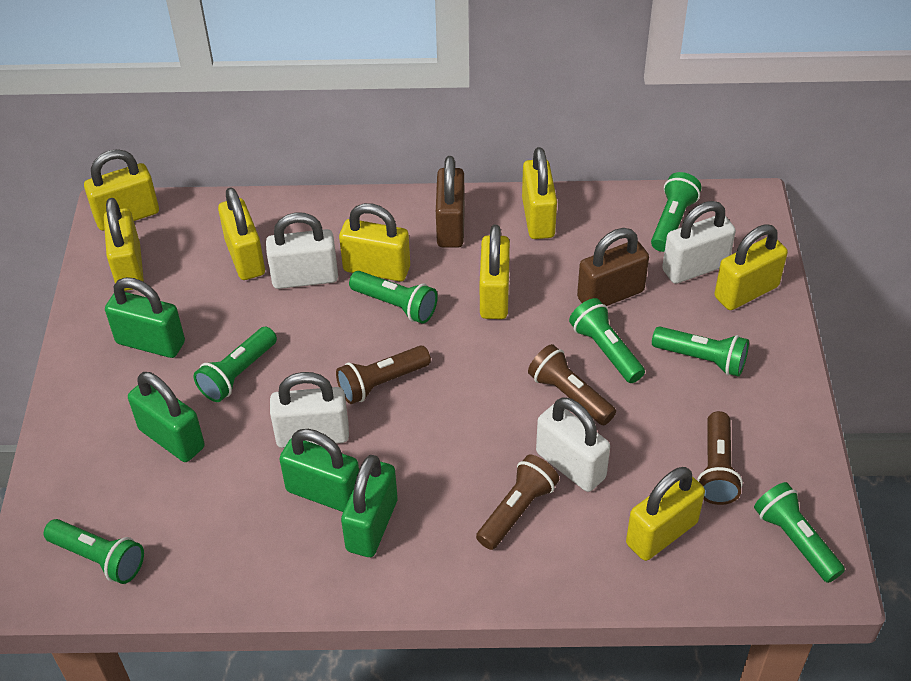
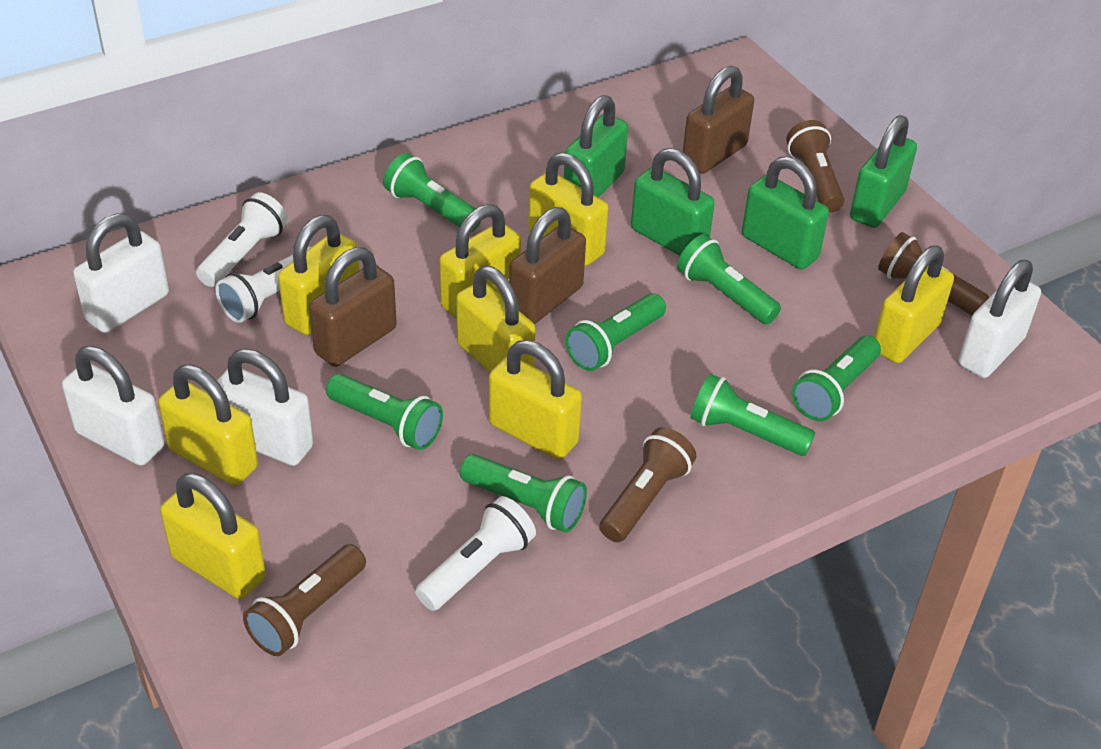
brown padlock: 2 -> 3
white flashlight: 0 -> 3

